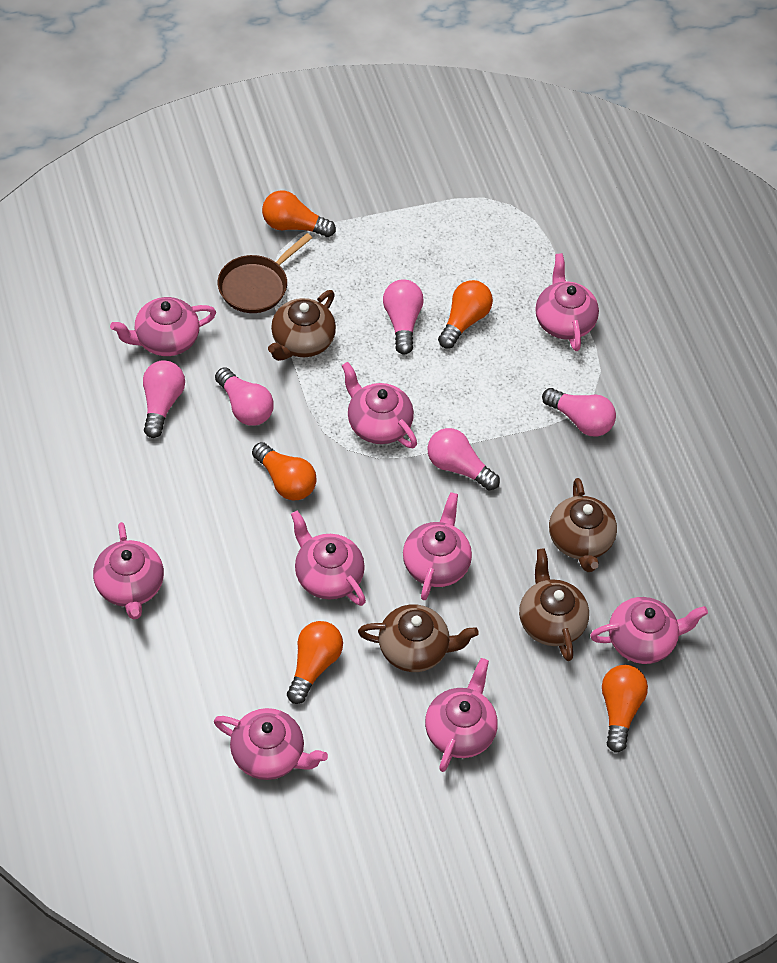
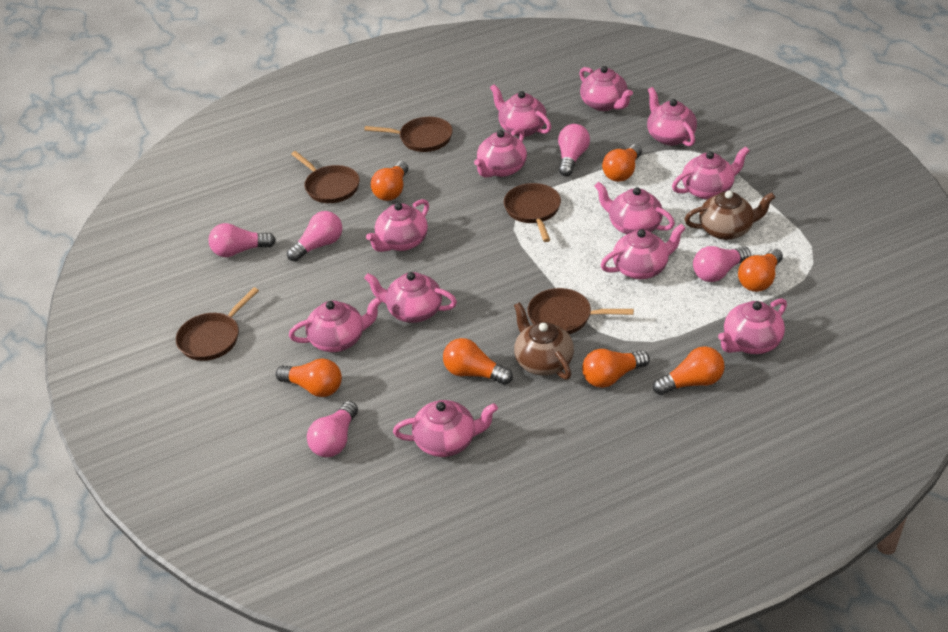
brown pan: 1 -> 5
brown teapot: 4 -> 2
orange light bulb: 5 -> 7
pink teapot: 9 -> 12

